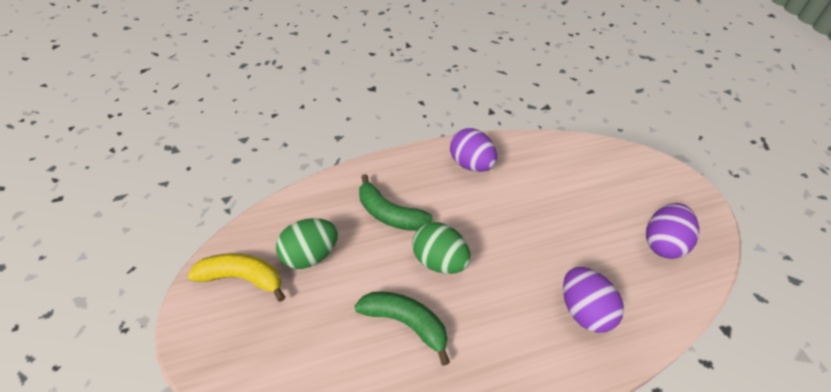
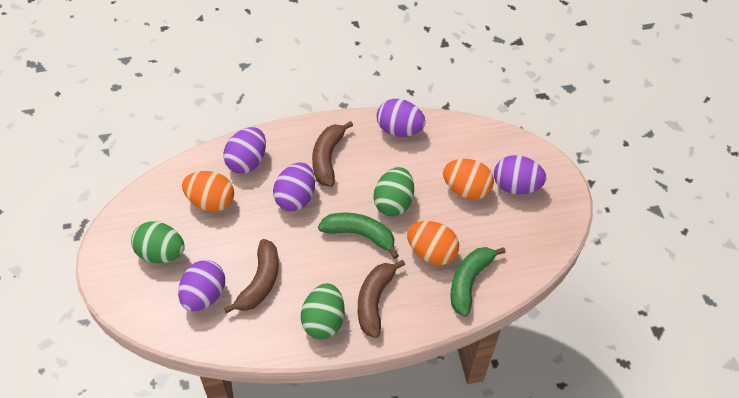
brown banana: 0 -> 3
green egg: 2 -> 3
orange egg: 0 -> 3
purple egg: 3 -> 5
yellow banana: 1 -> 0

